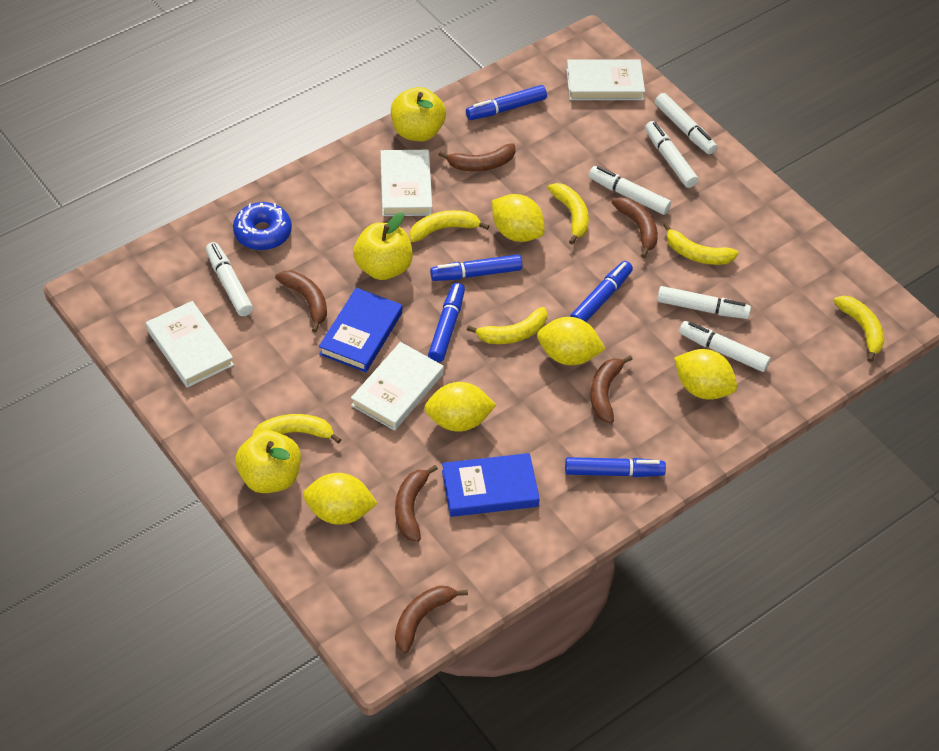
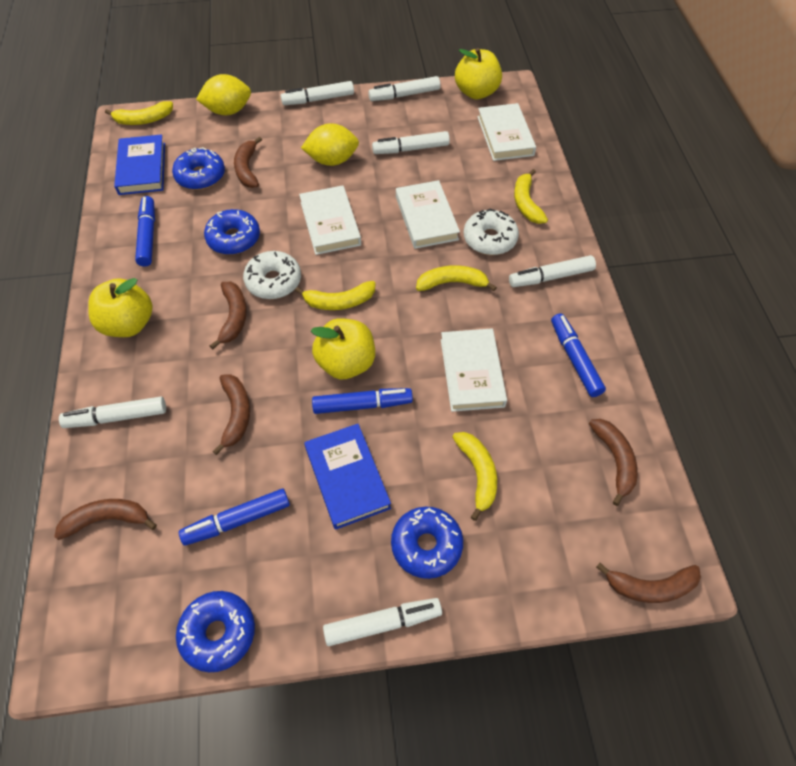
blue donut: 1 -> 4
blue marker: 5 -> 4
white donut: 0 -> 2
yellow banana: 6 -> 5
yellow lemon: 5 -> 2

